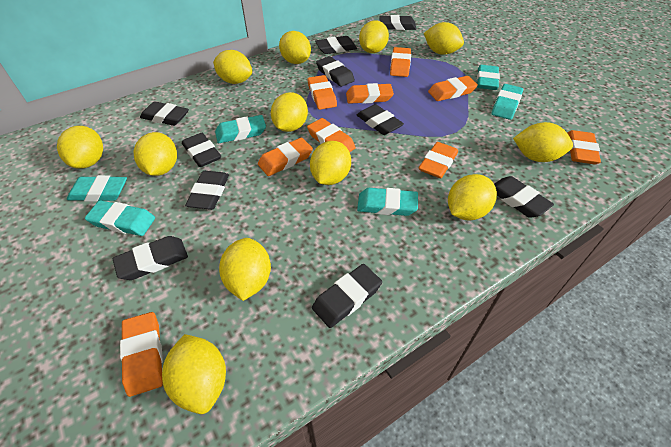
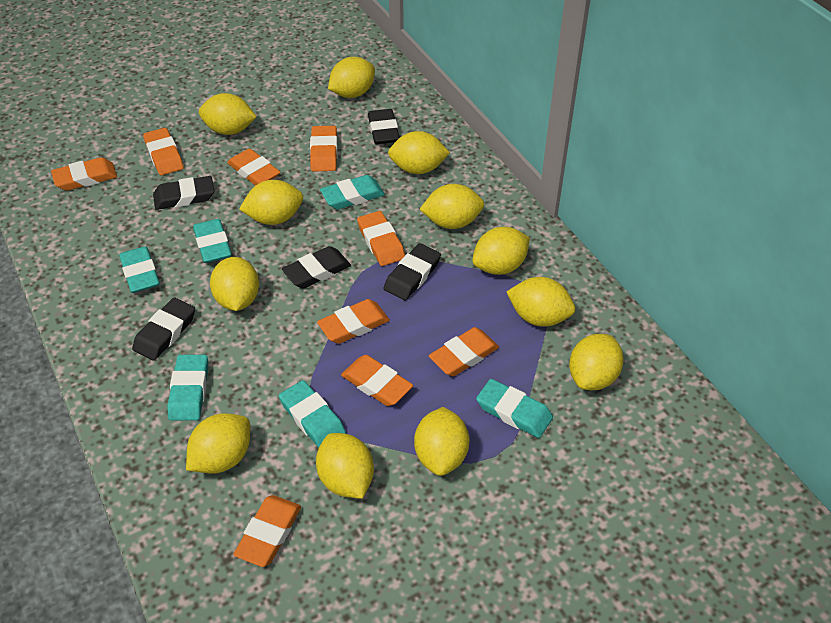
black eraser: 10 -> 5

